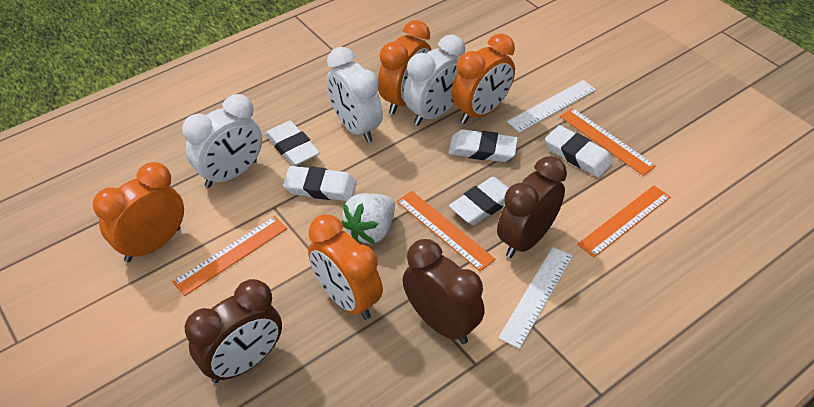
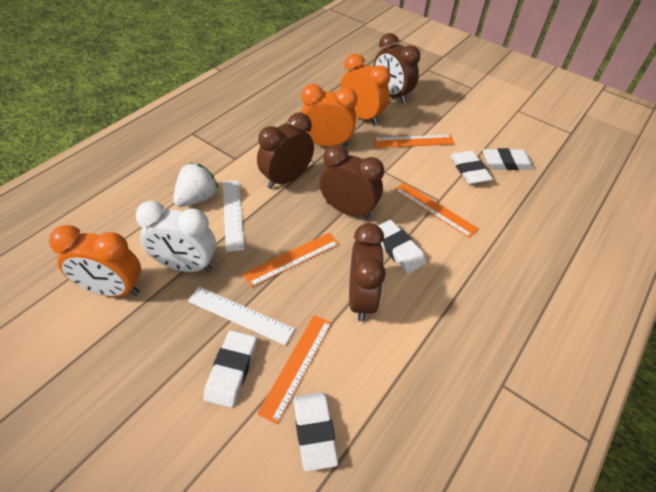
brown clock: 3 -> 4
orange clock: 4 -> 3
white clock: 3 -> 1

